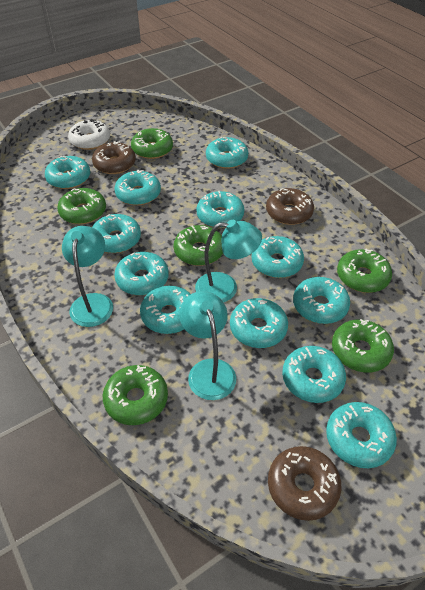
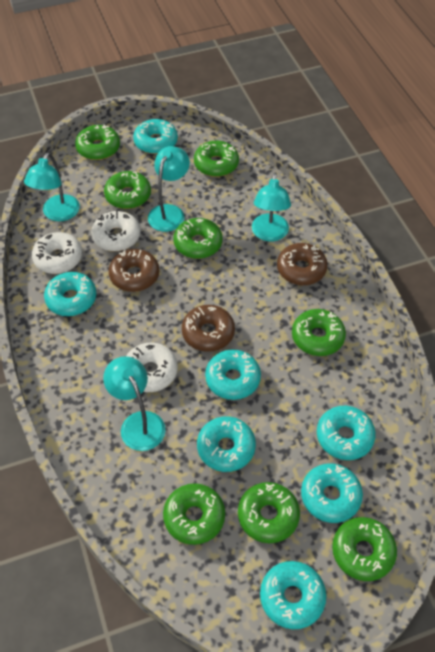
green donut: 6 -> 8
turquoise donut: 12 -> 7
turquoise lamp: 3 -> 4
white donut: 1 -> 3

